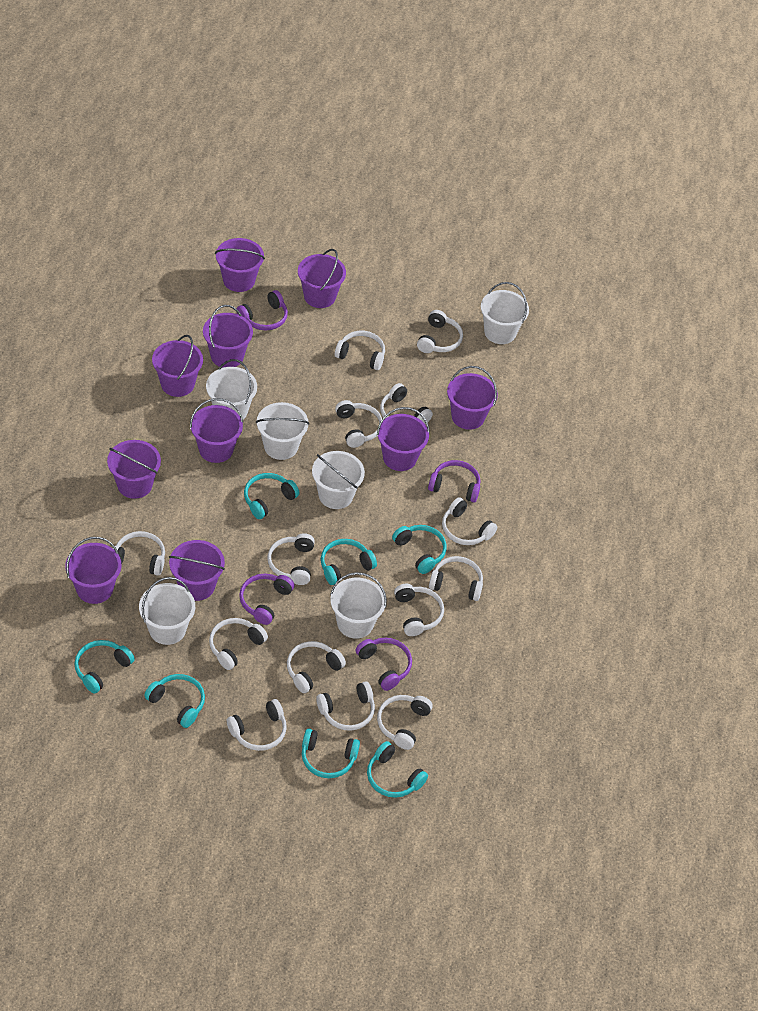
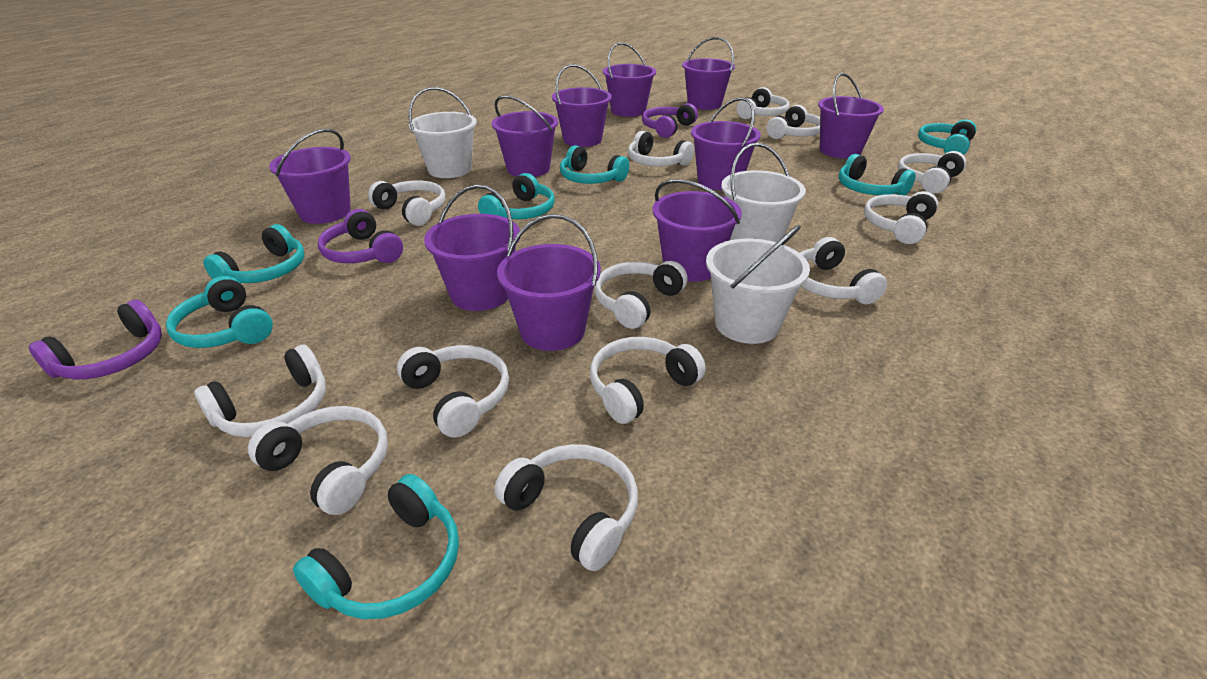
purple headphones: 4 -> 3
white bucket: 6 -> 3
white headphones: 14 -> 13

